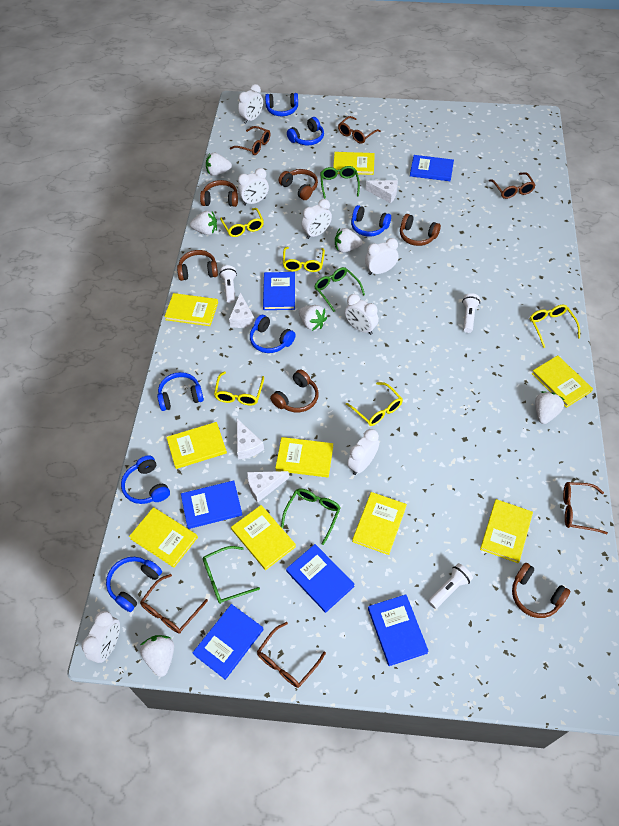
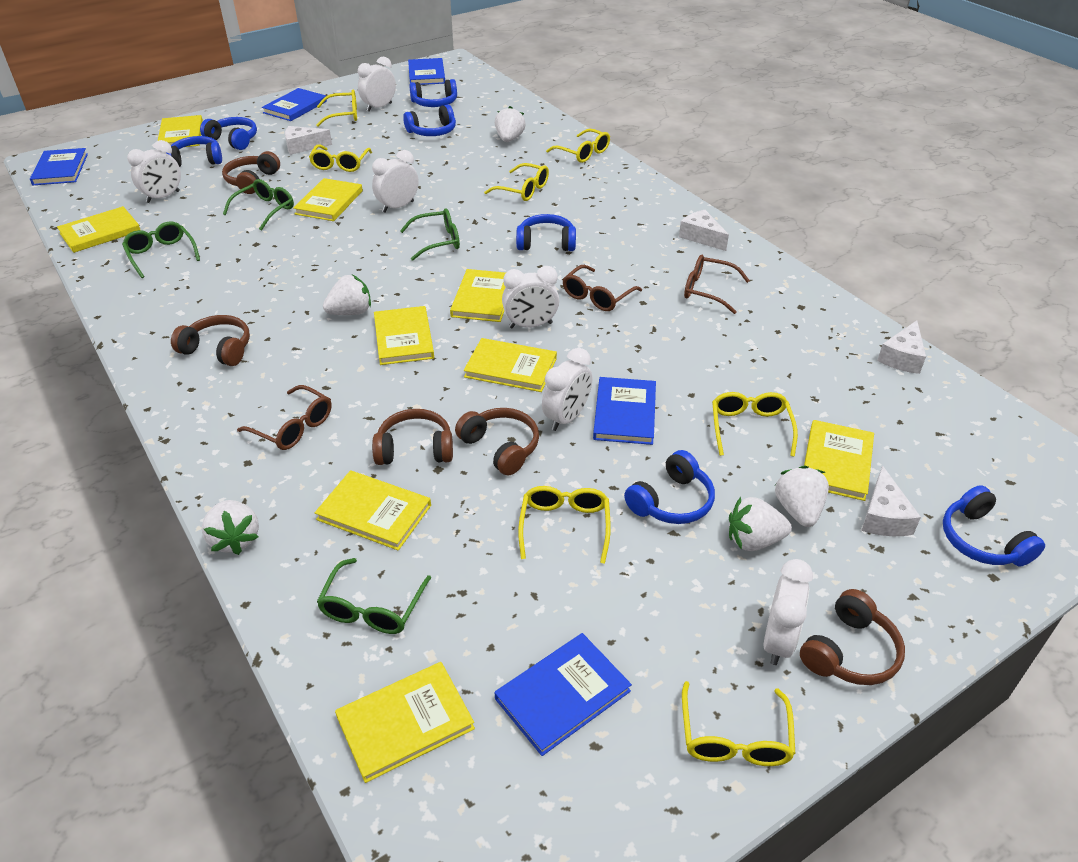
blue book: 6 -> 5
brown glasses: 6 -> 3
brown headphones: 6 -> 5
white clock: 7 -> 6
white flashlight: 3 -> 0
white strawberry: 6 -> 5
yellow glasses: 5 -> 7

